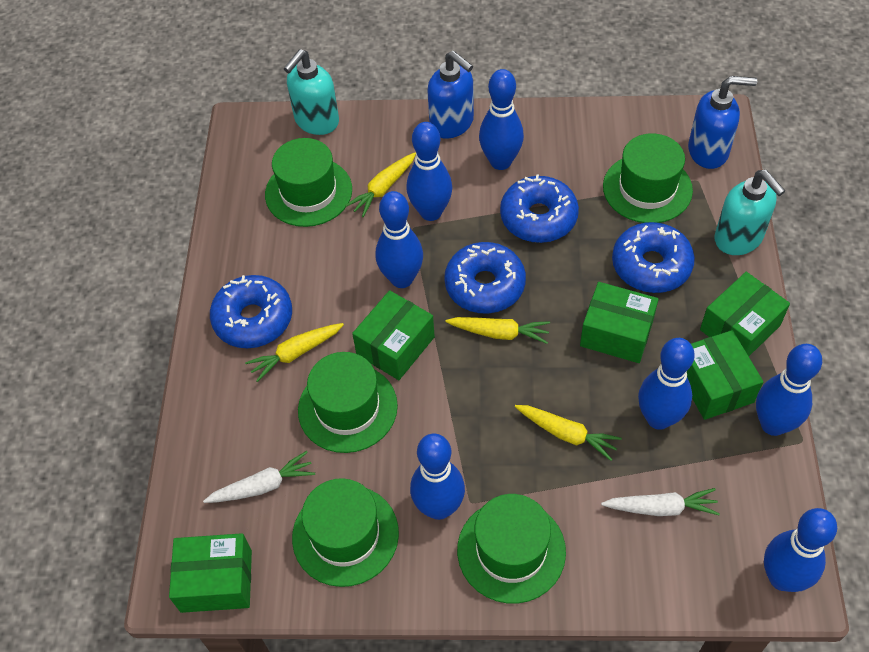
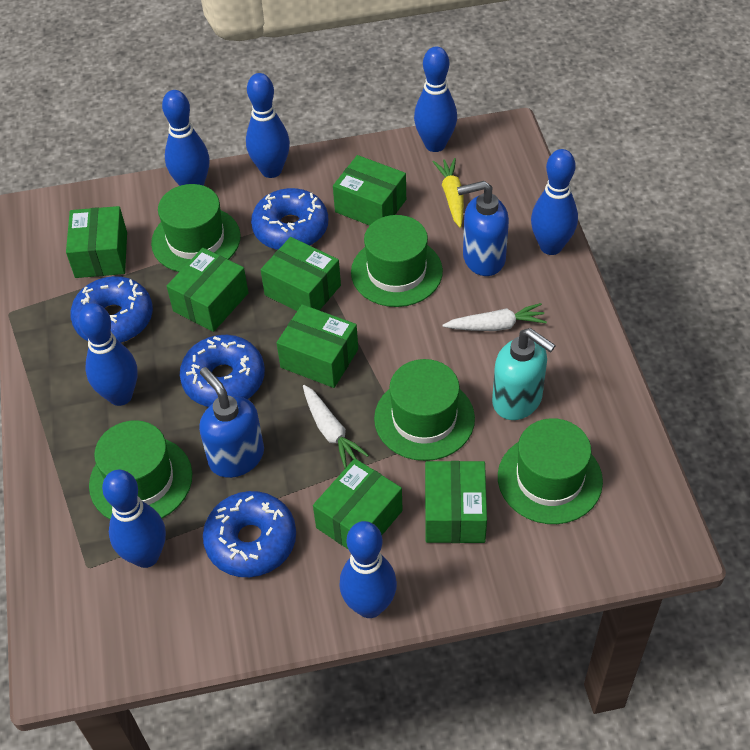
green box: 5 -> 7
turquoise soap dispenser: 2 -> 1
yellow carrot: 4 -> 1

